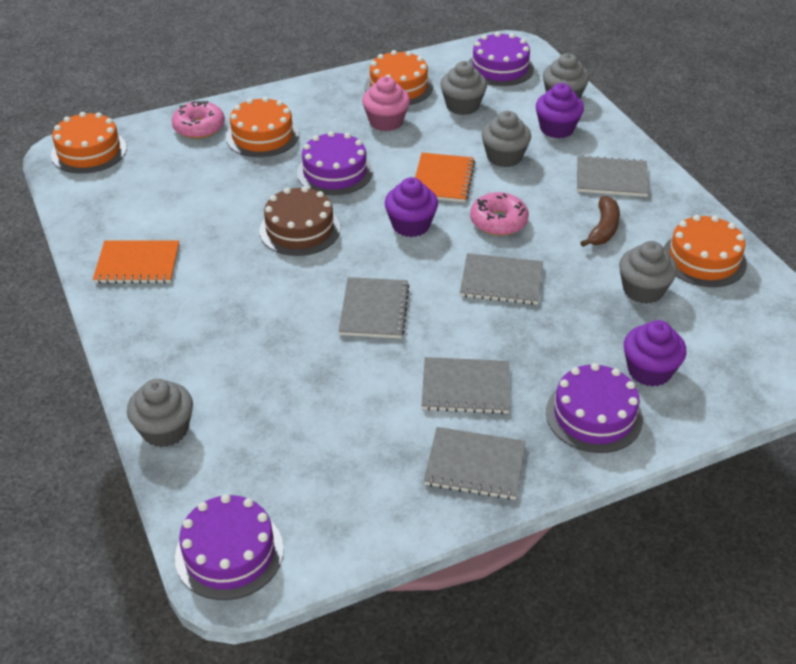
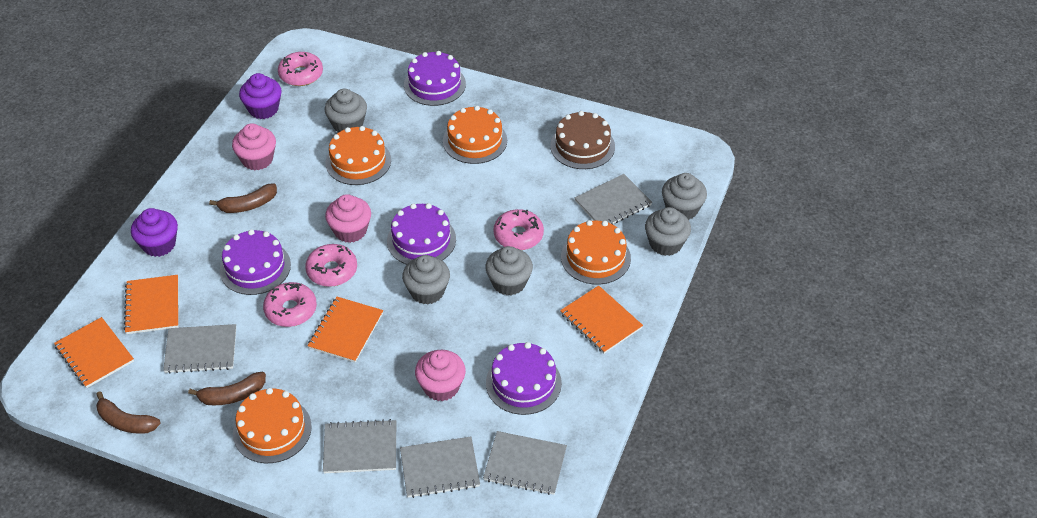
brown banana: 1 -> 3
orange notebook: 2 -> 4
pink cupcake: 1 -> 3
pink donut: 2 -> 4
purple cupcake: 3 -> 2

